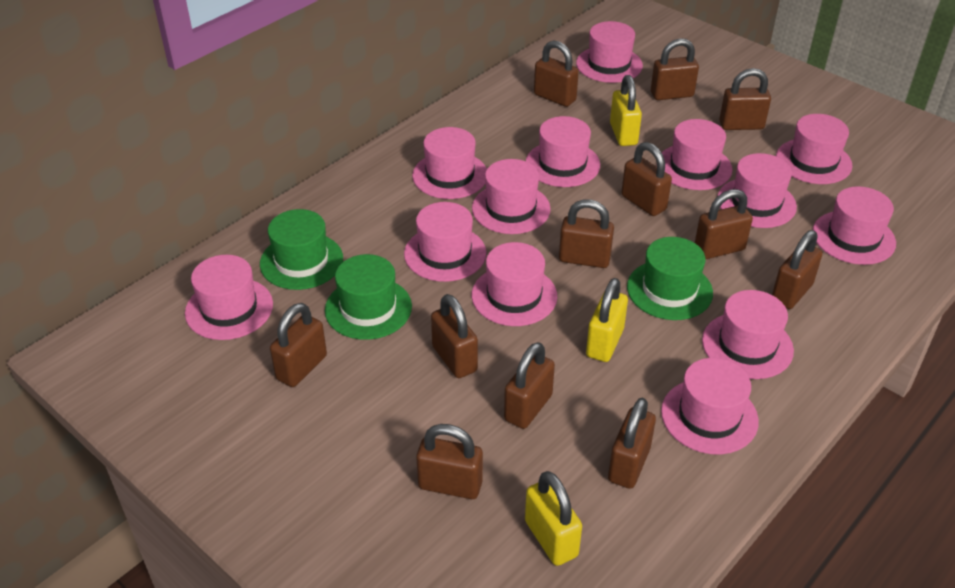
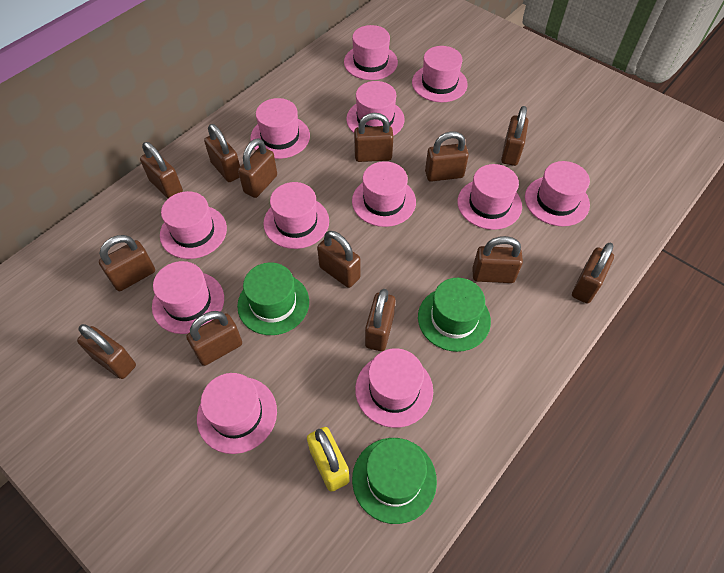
brown padlock: 12 -> 13
pink hat: 13 -> 12
yellow padlock: 3 -> 1

